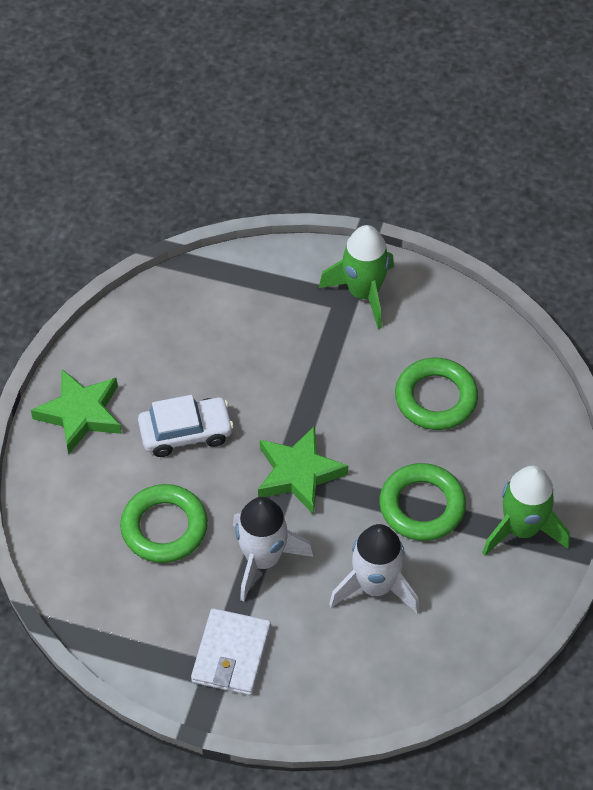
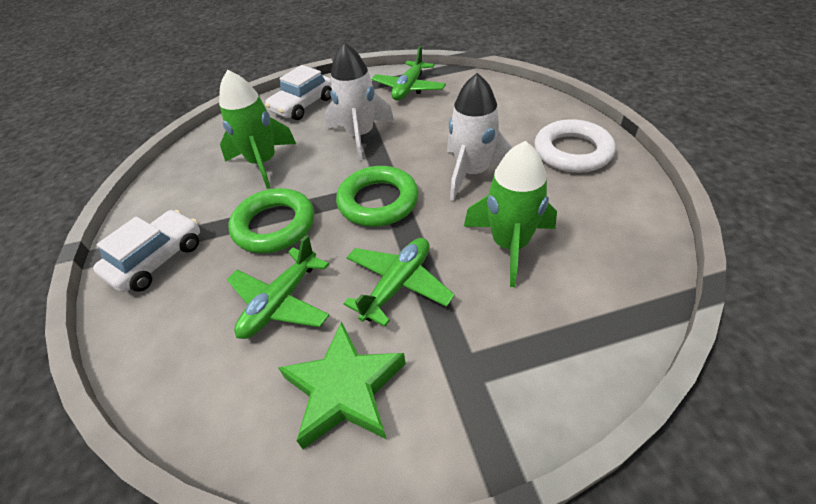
green plane: 0 -> 3
green ring: 3 -> 2
green star: 2 -> 1
white car: 1 -> 2
white ring: 0 -> 1
white wallet: 1 -> 0

